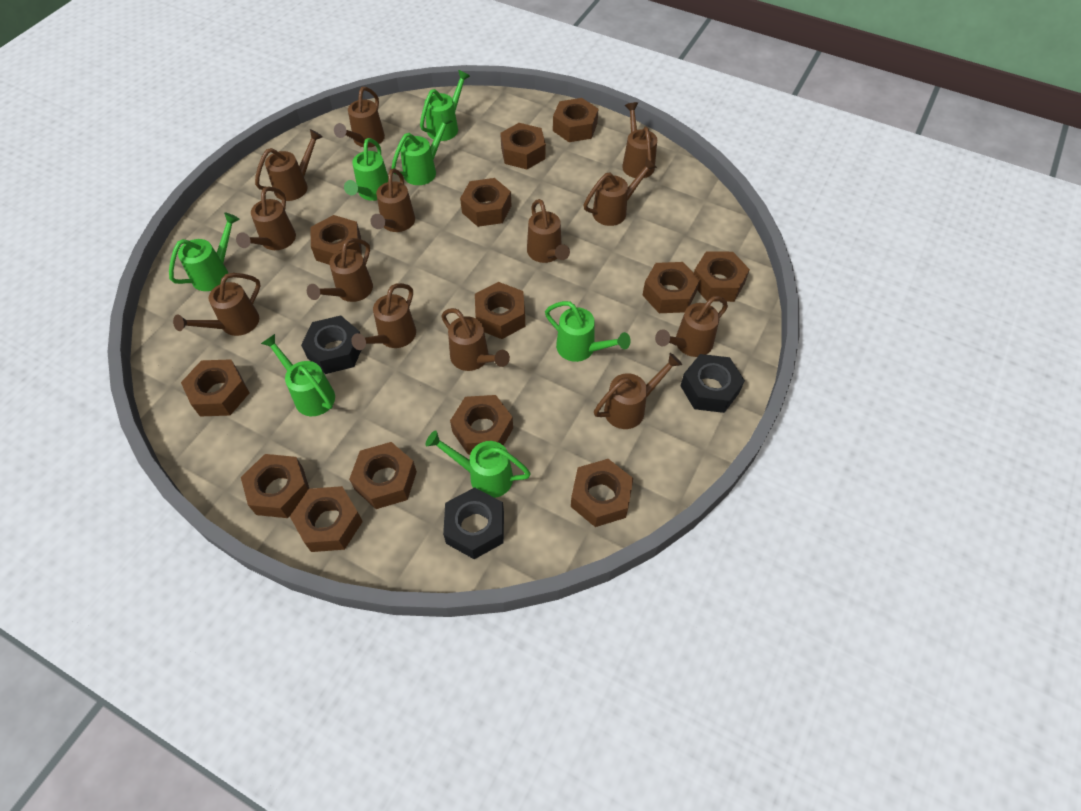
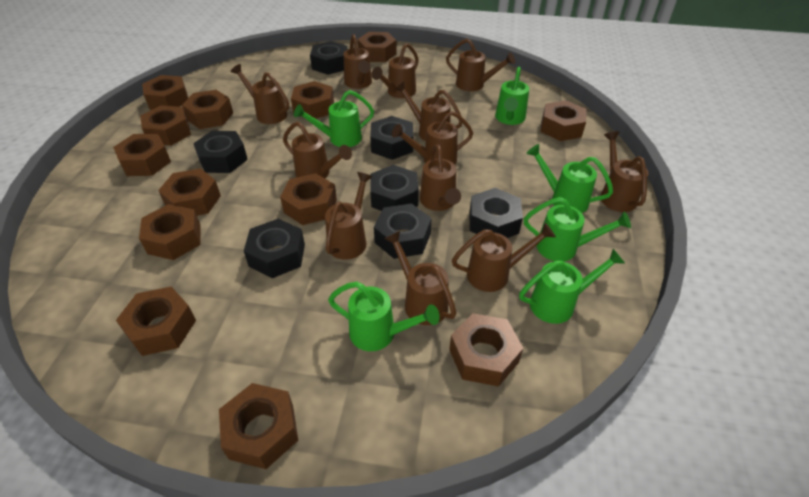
black nut: 3 -> 7
brown watering can: 13 -> 12
green watering can: 7 -> 6

